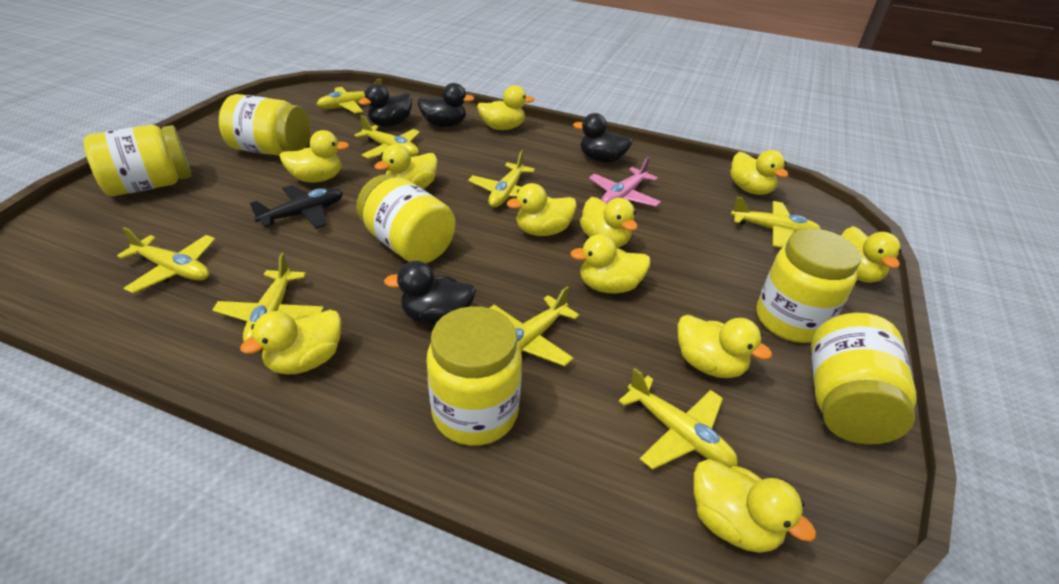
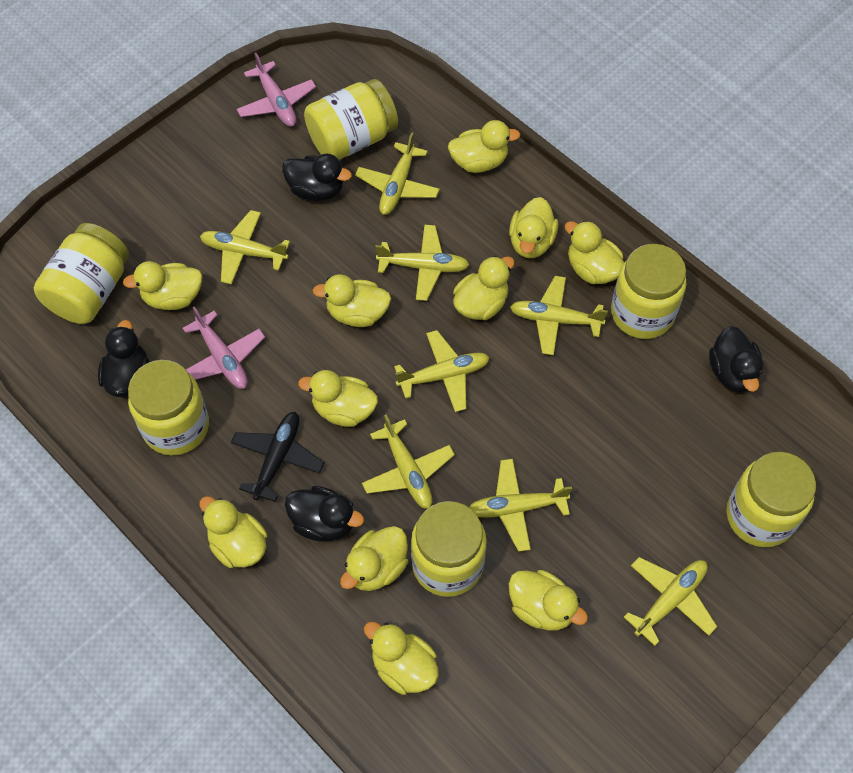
pink plane: 1 -> 2

